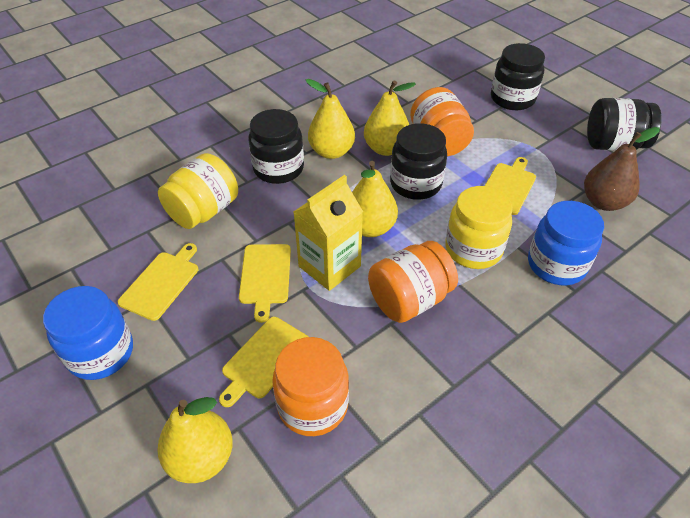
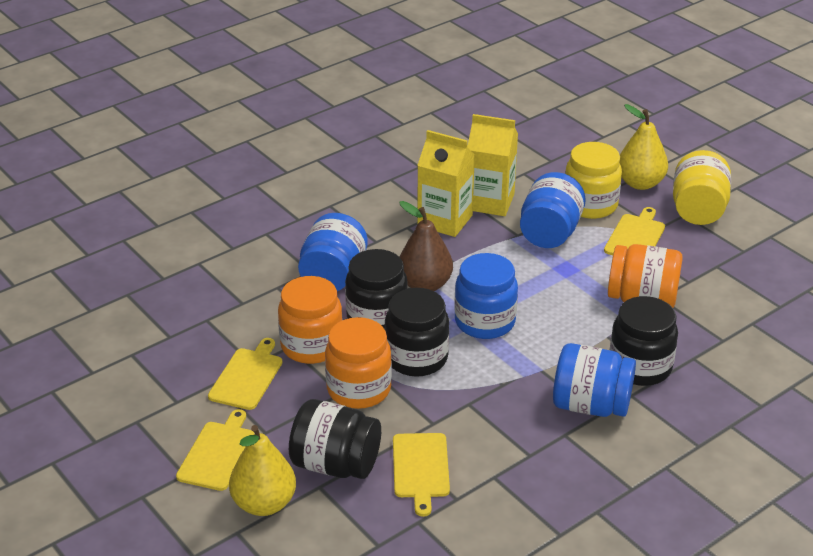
blue jar: 2 -> 4
yellow carton: 1 -> 2
yellow pear: 4 -> 2

